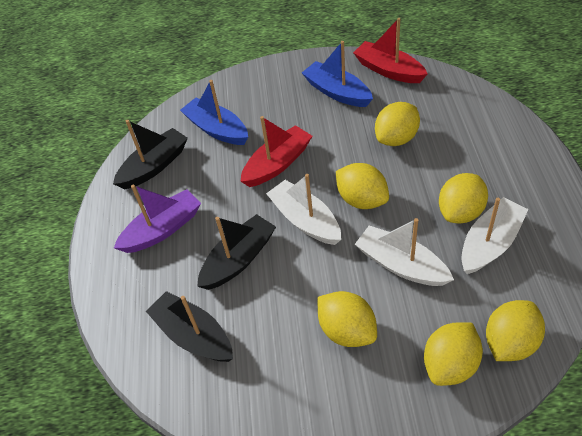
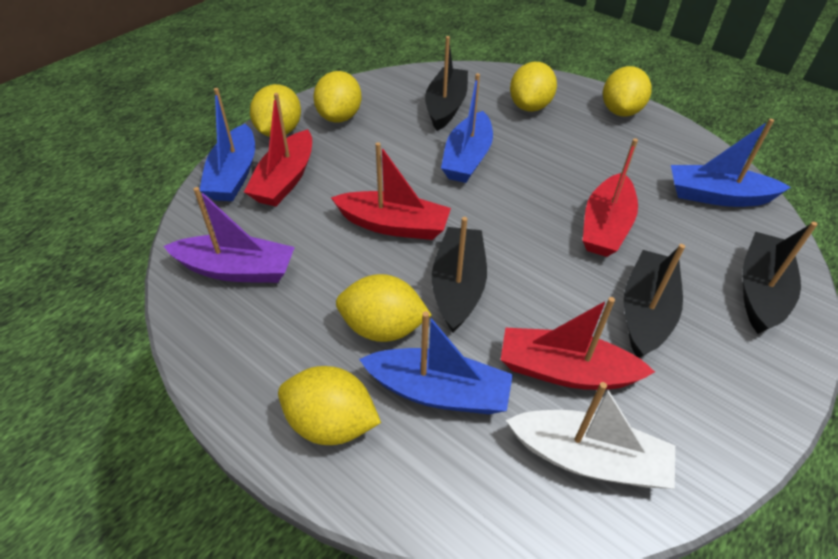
black boat: 3 -> 4
blue boat: 2 -> 4
red boat: 2 -> 4
white boat: 3 -> 1

